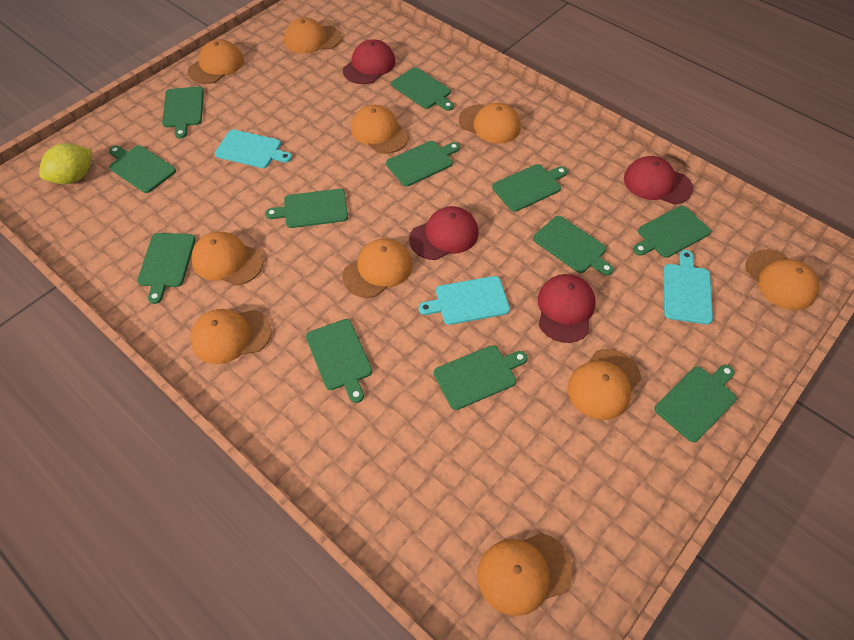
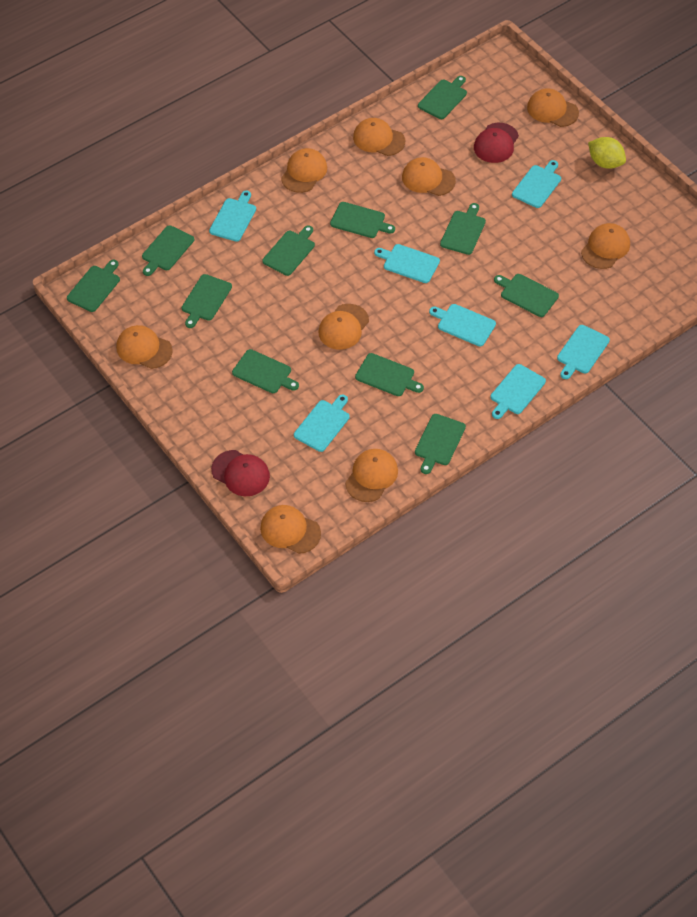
green cutting board: 12 -> 11
orange cap: 10 -> 9
red cap: 4 -> 2
turquoise cutting board: 3 -> 7

